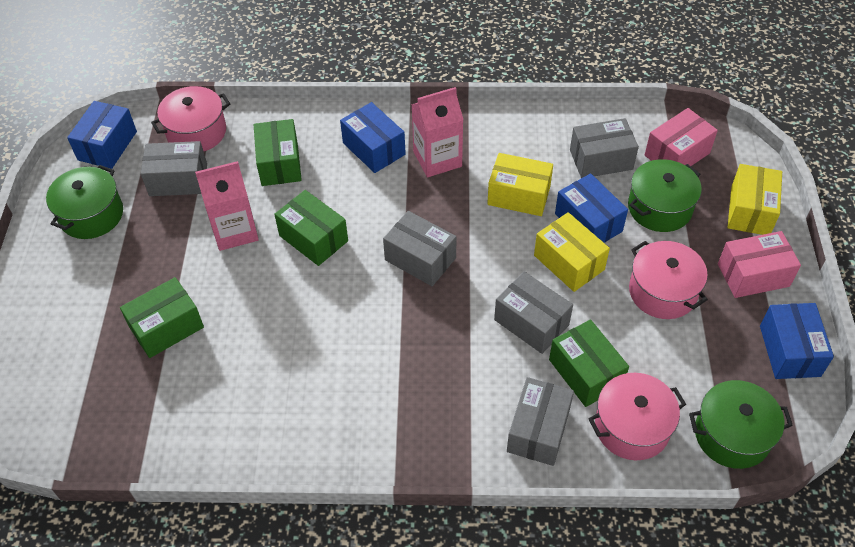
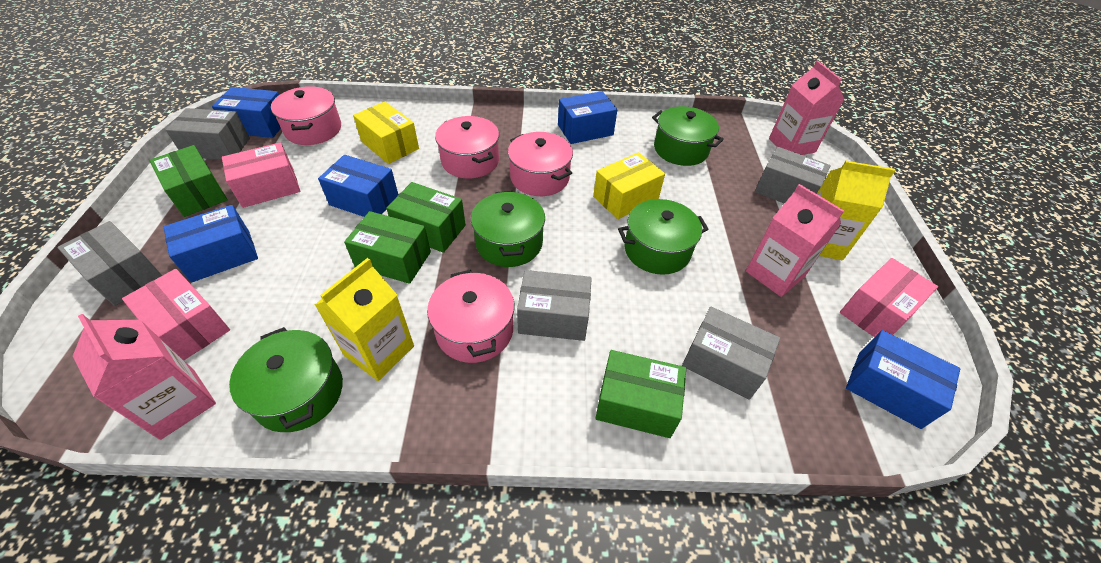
blue box: 4 -> 5
green pot: 3 -> 4
pink box: 2 -> 3
pink carton: 2 -> 3
pink pot: 3 -> 4
yellow box: 3 -> 2
yellow carton: 0 -> 2

